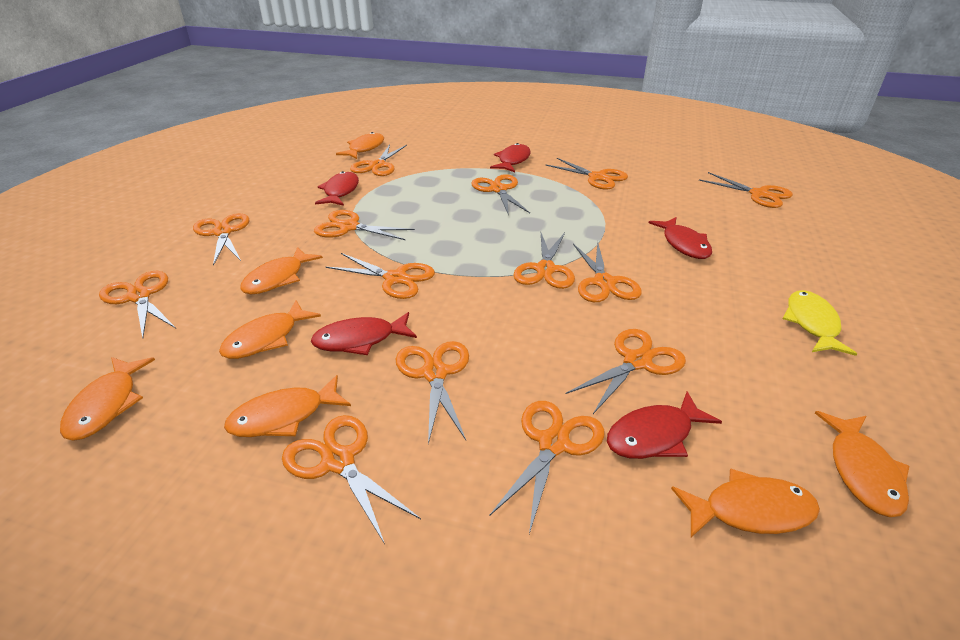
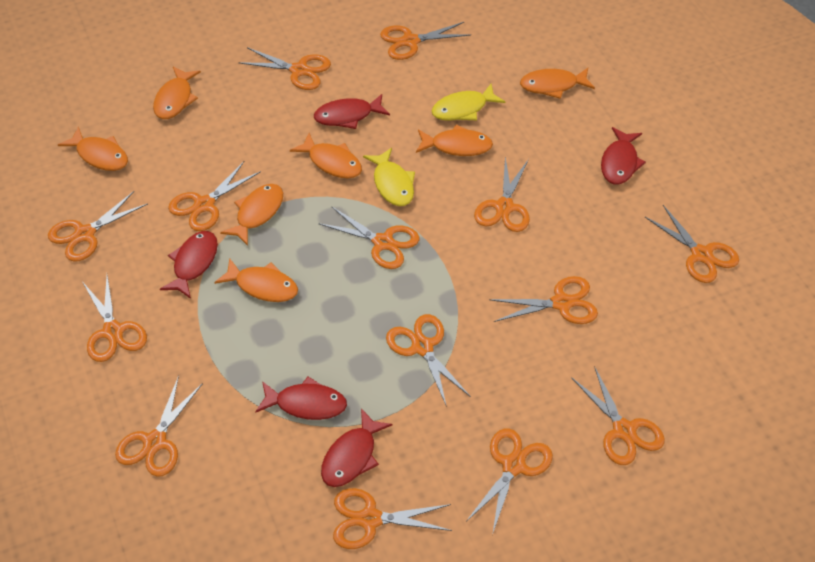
yellow fish: 1 -> 2

